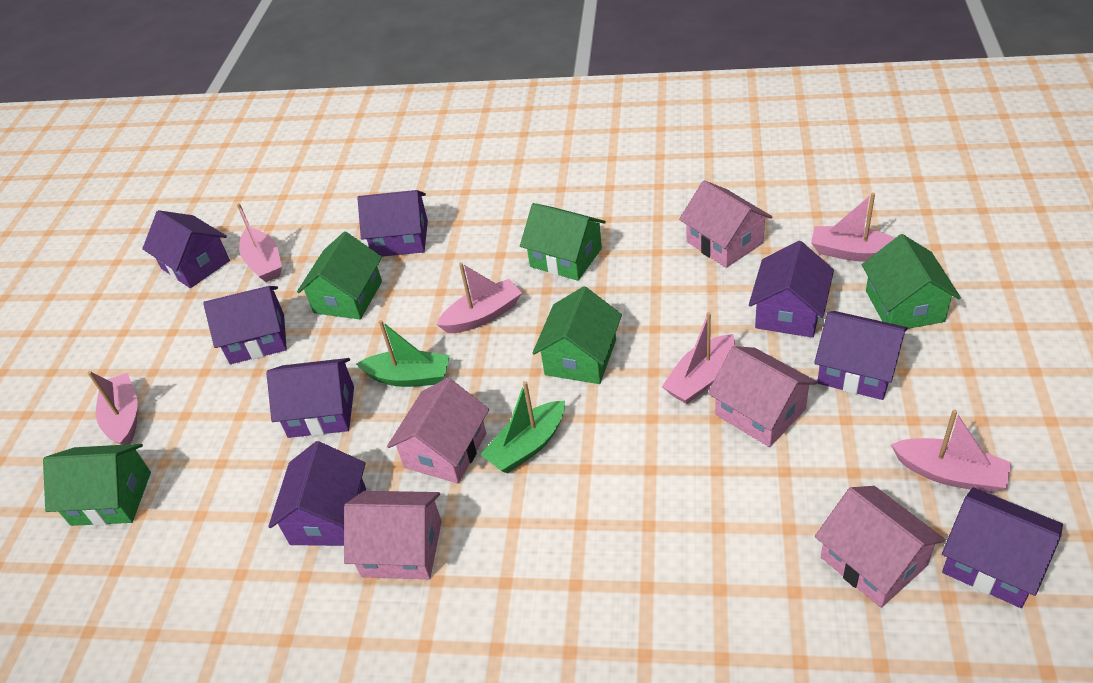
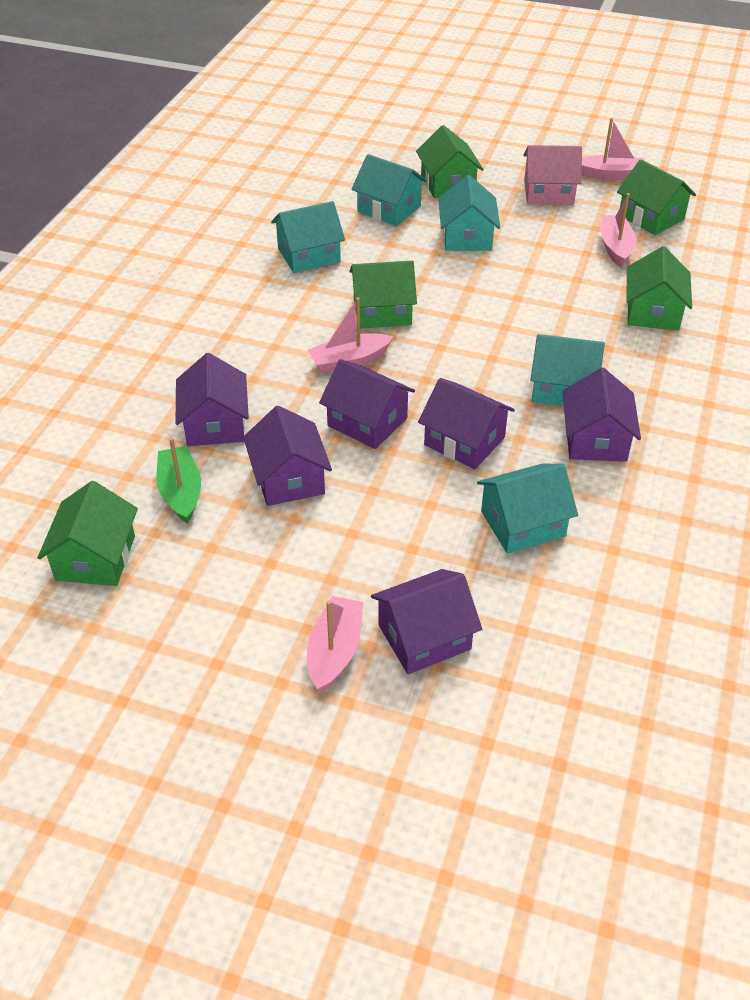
green boat: 2 -> 1
pink boat: 6 -> 4
pink house: 5 -> 1
purple house: 8 -> 6
turquoise house: 0 -> 5

